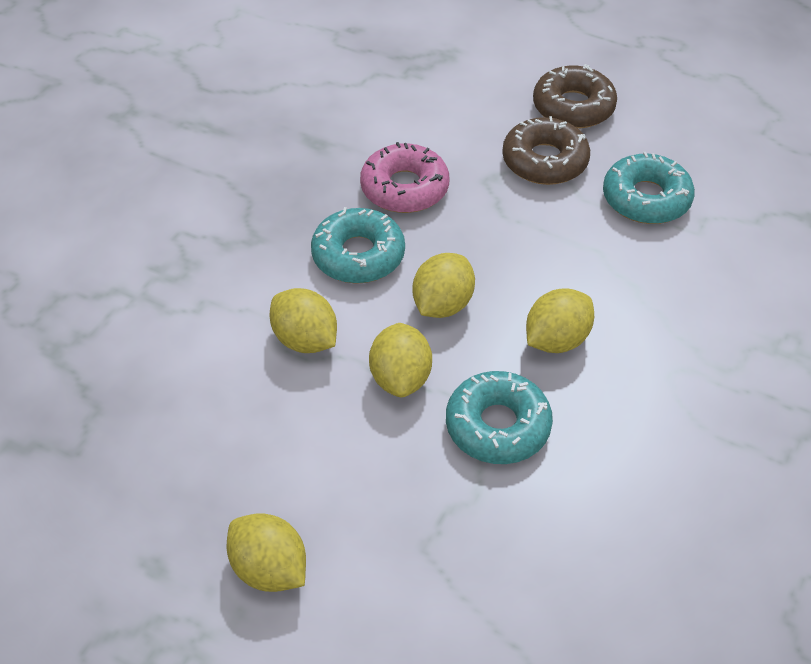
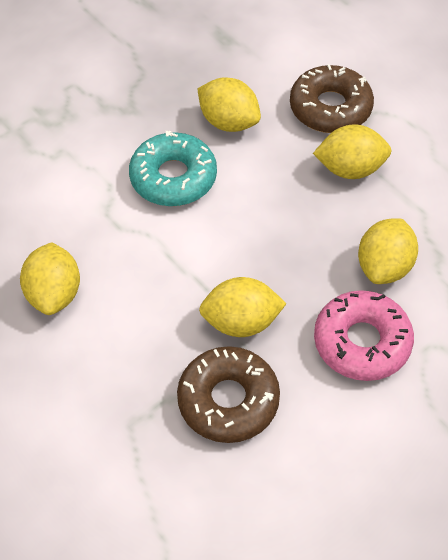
turquoise donut: 3 -> 1

